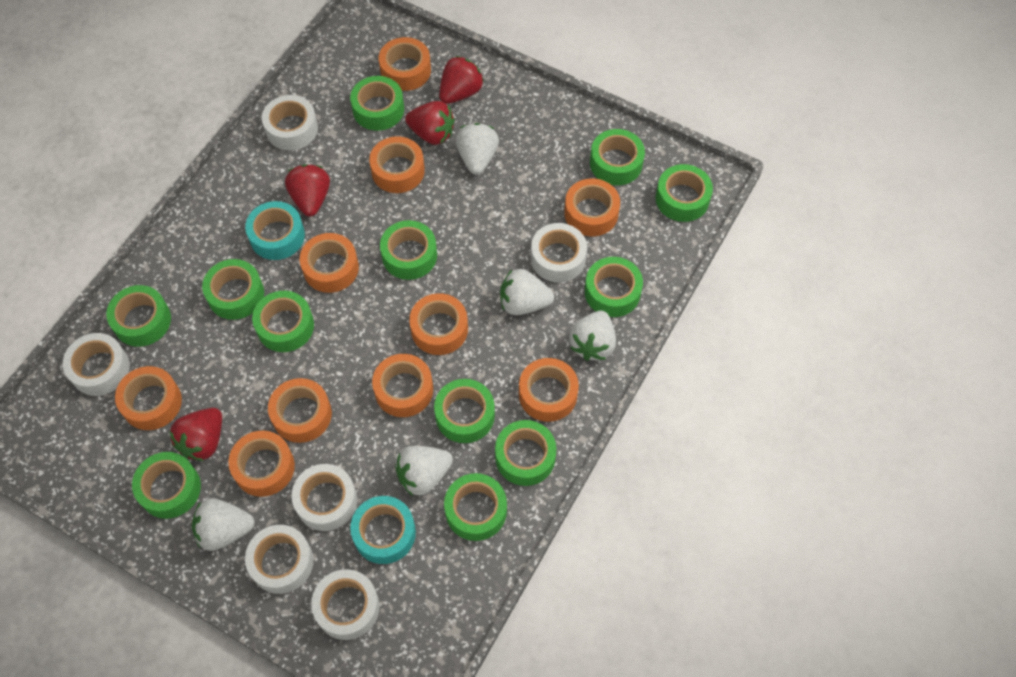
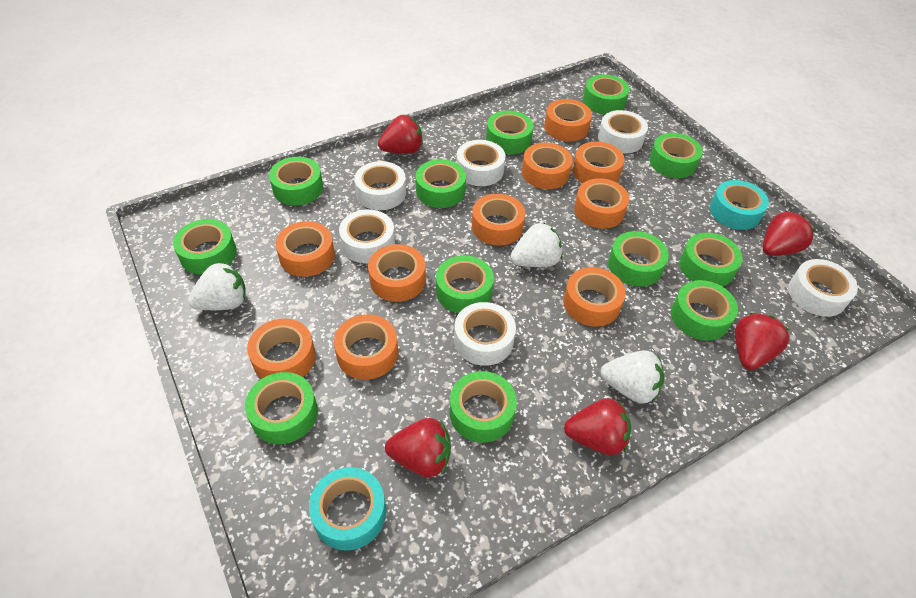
red strawberry: 4 -> 5
white strawberry: 5 -> 3

